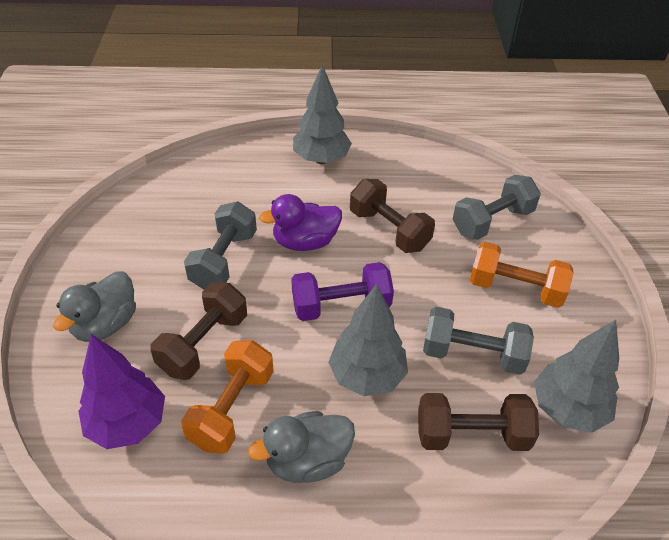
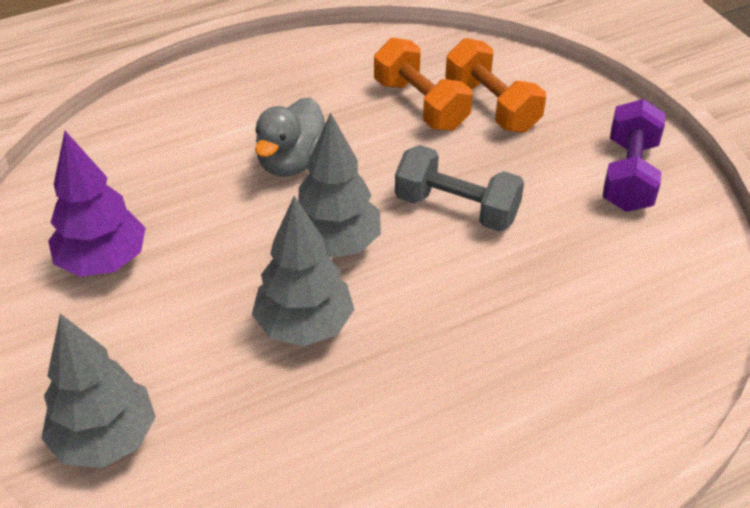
brown dumbbell: 3 -> 0
grey duck: 2 -> 1
grey dumbbell: 3 -> 1
purple duck: 1 -> 0

